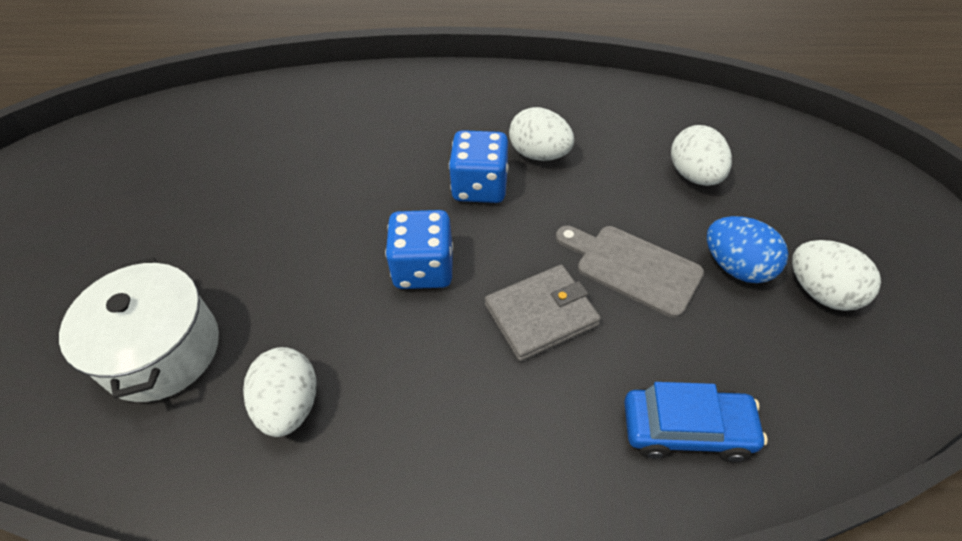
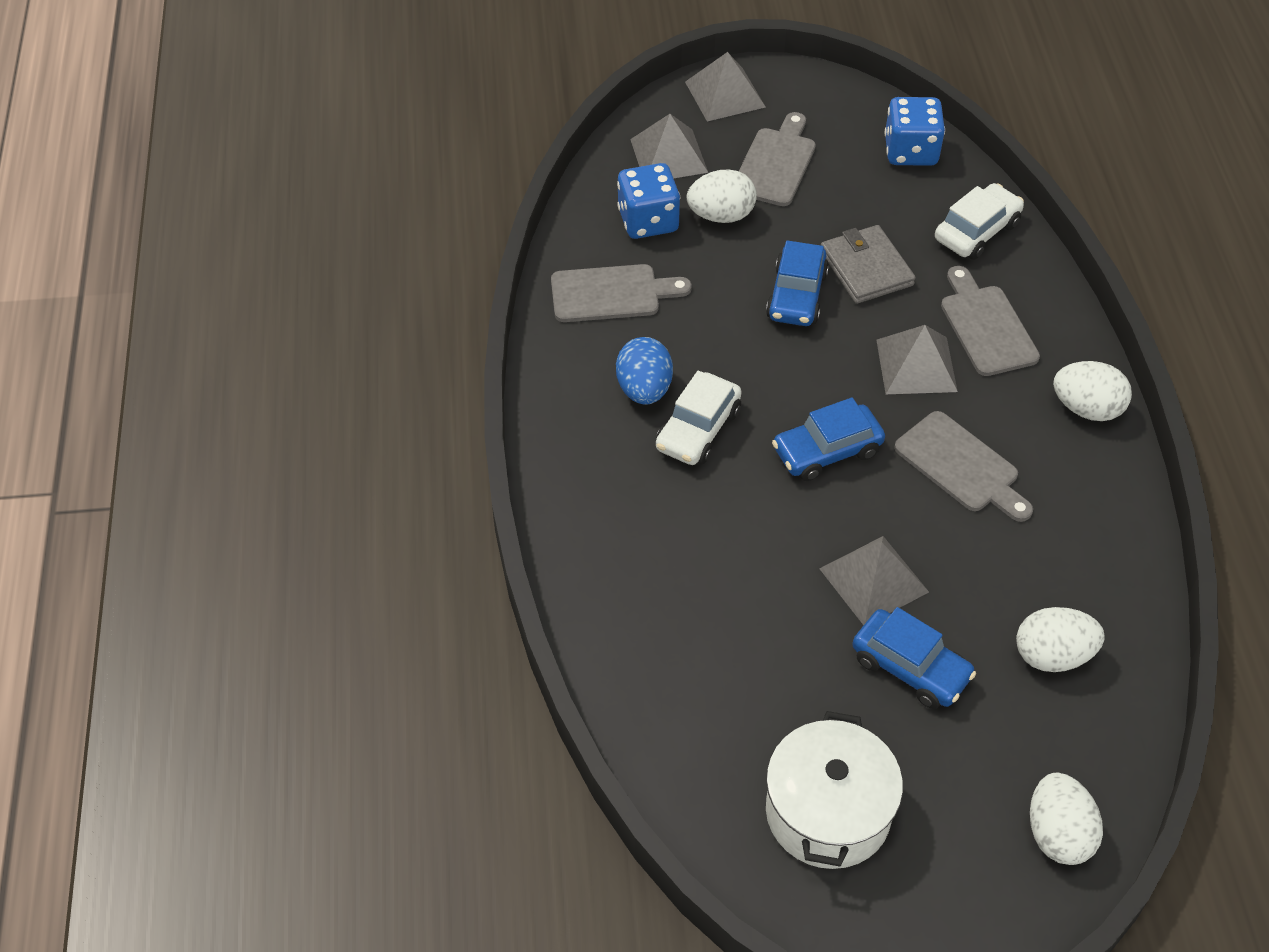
blue car: 1 -> 3
grey cutting board: 1 -> 4
grey pyramid: 0 -> 4
white car: 0 -> 2

